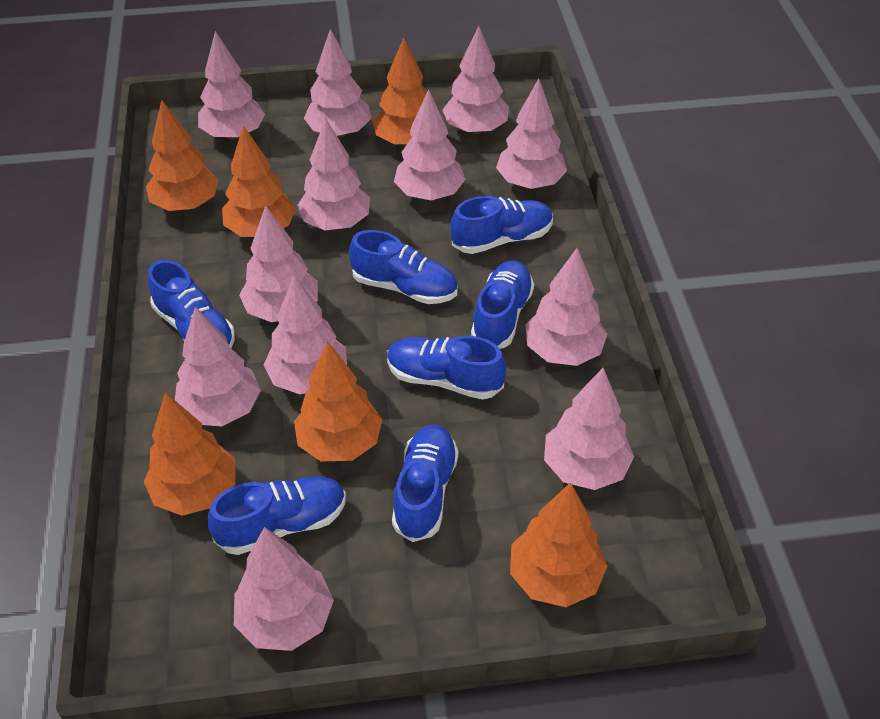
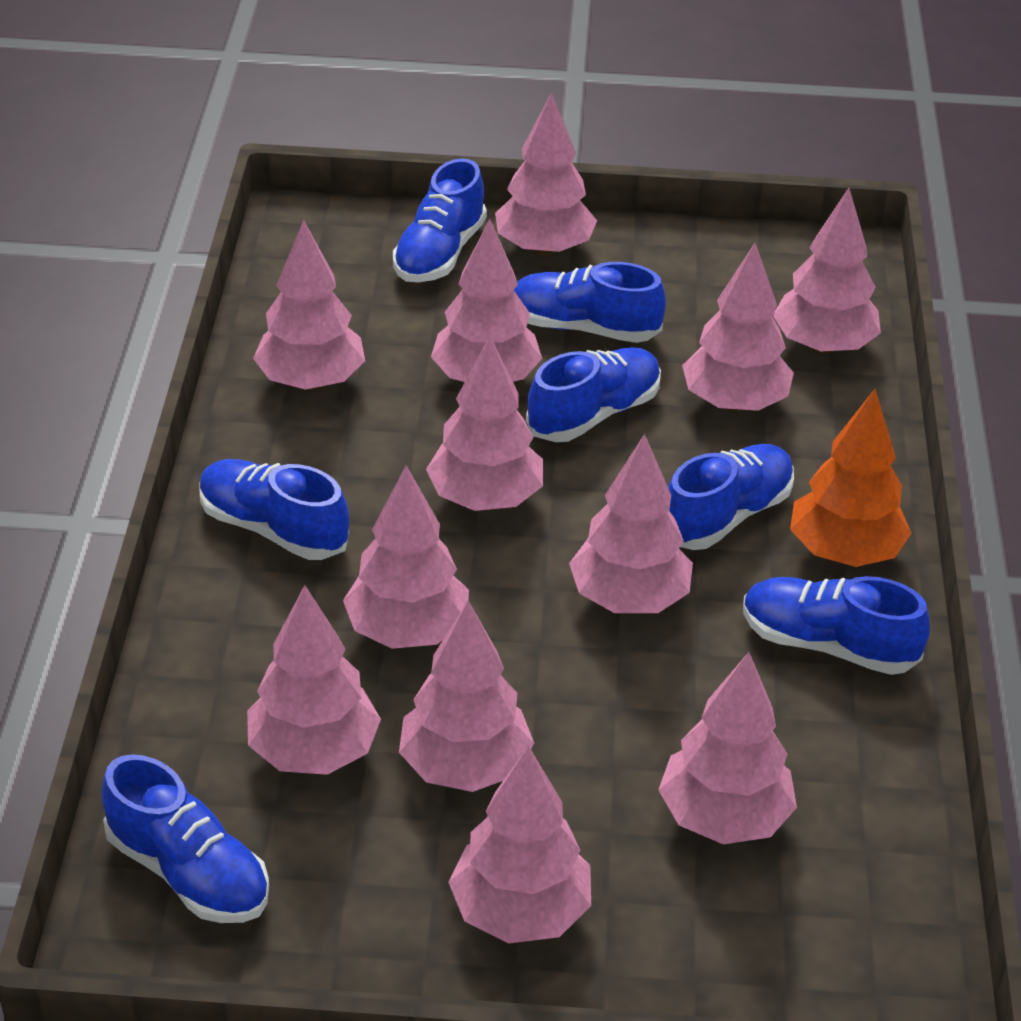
orange tree: 6 -> 1

